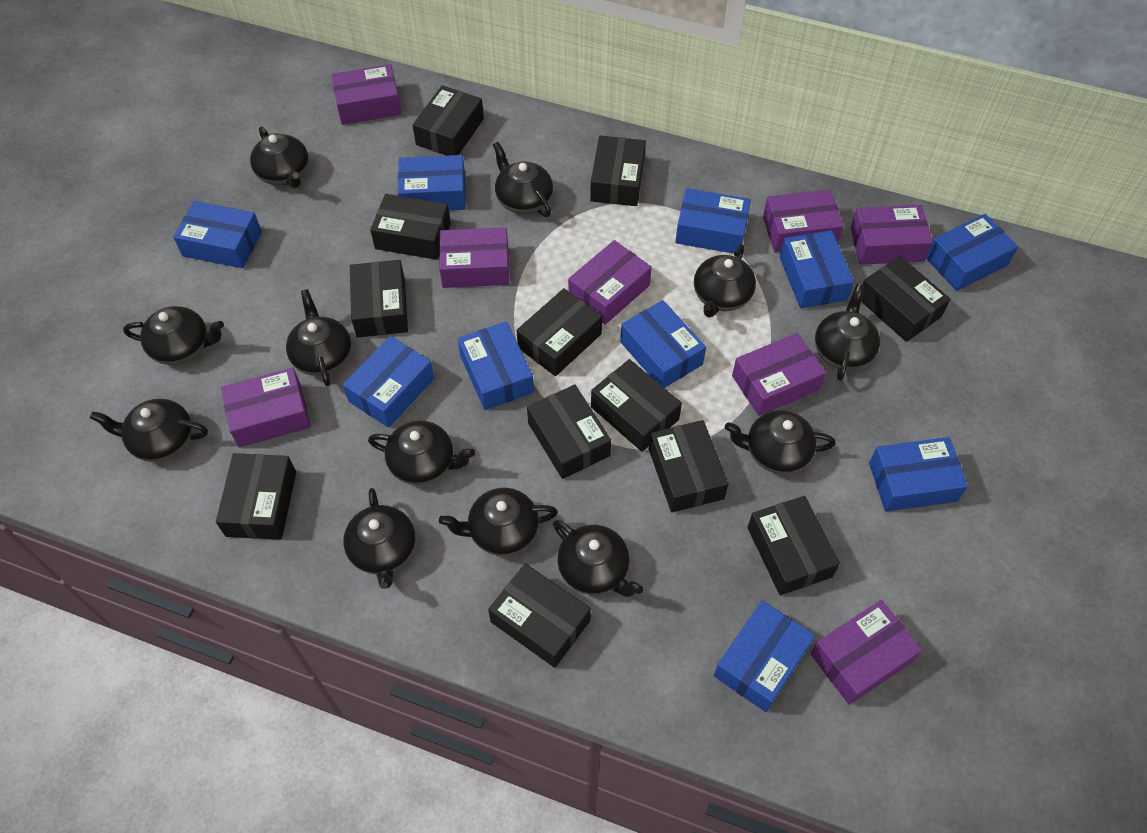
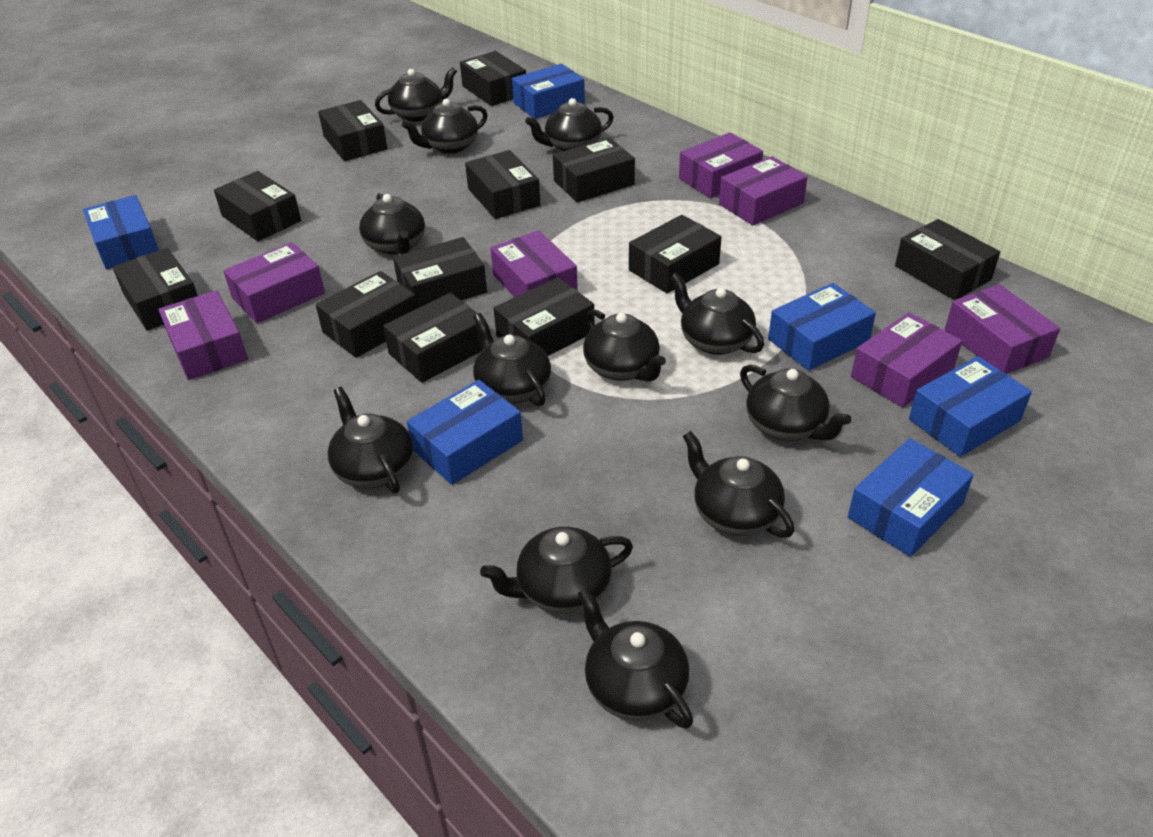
blue box: 10 -> 6
purple box: 8 -> 7

